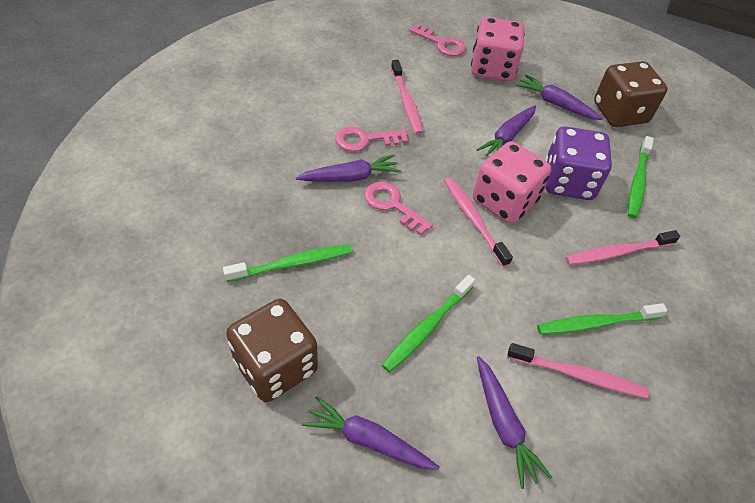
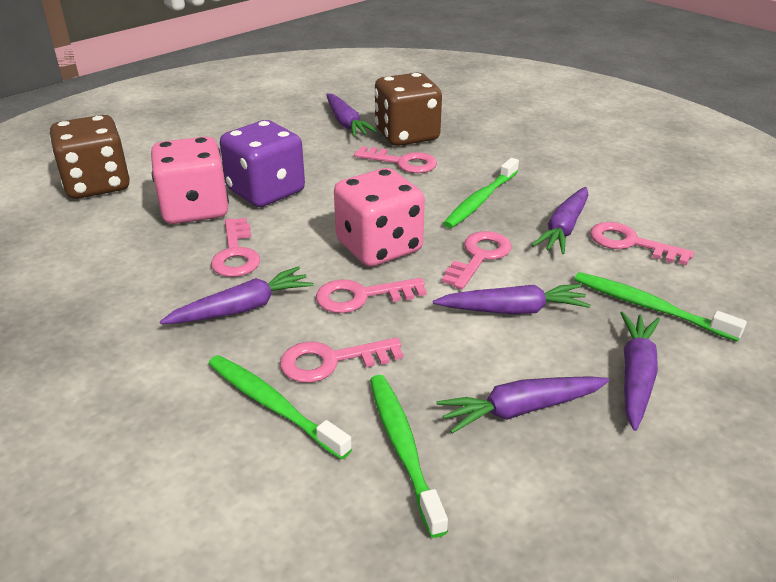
pink key: 3 -> 6
pink toothbrush: 4 -> 0
purple carrot: 5 -> 6

